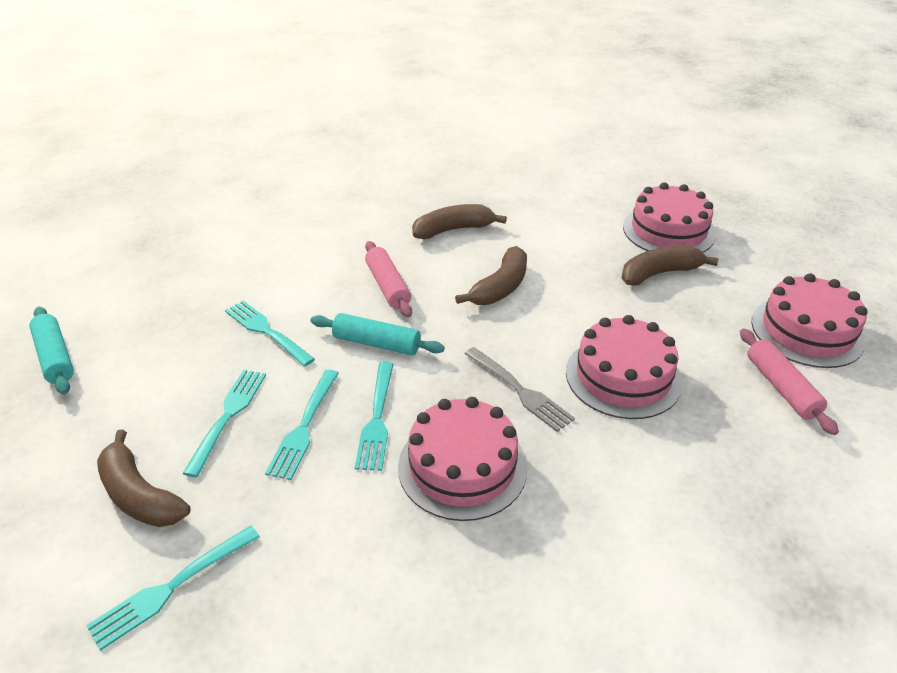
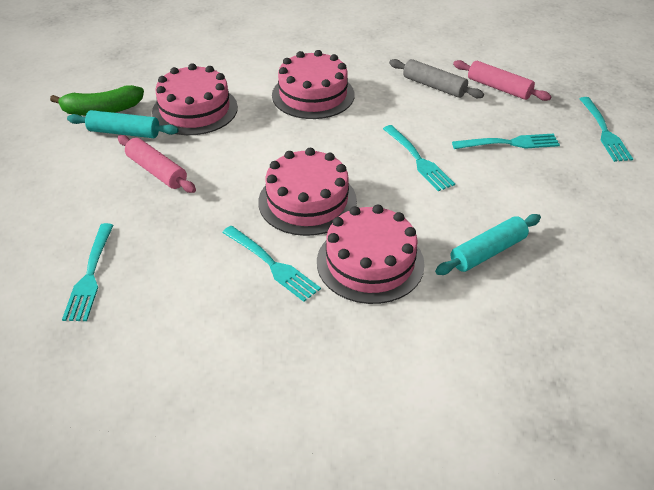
brown banana: 4 -> 0
green banana: 0 -> 1
grey fork: 1 -> 0
grey rolling pin: 0 -> 1

